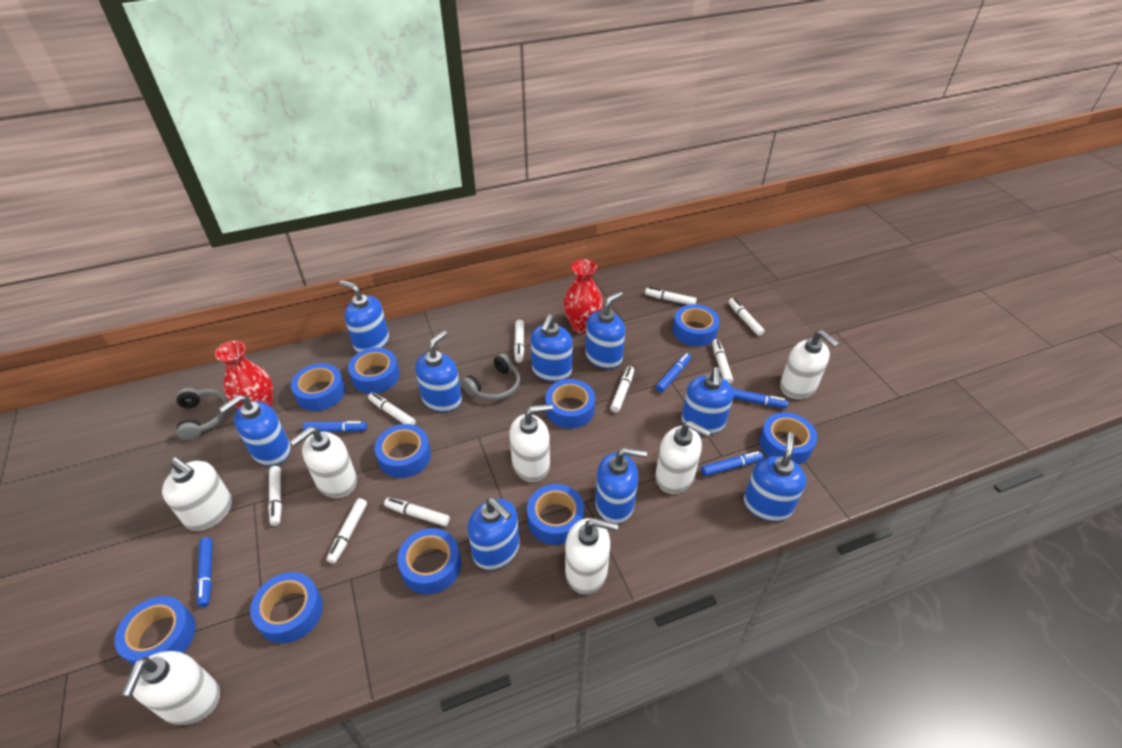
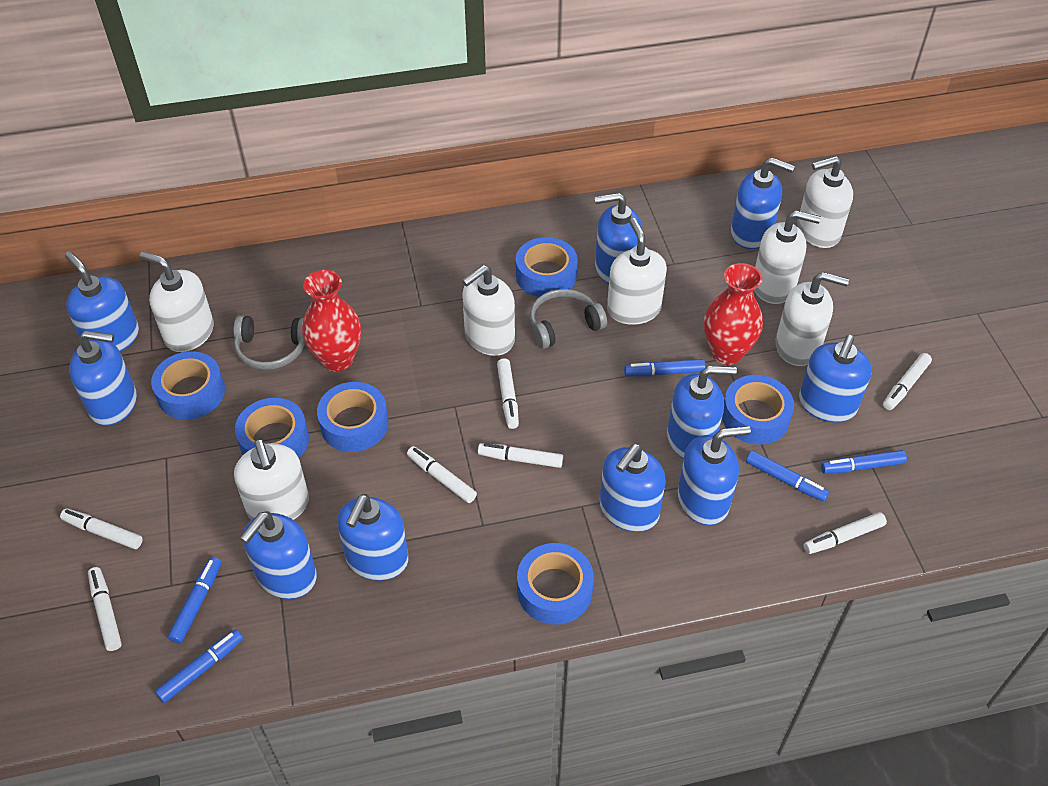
blue soap dispenser: 9 -> 10
blue tape: 10 -> 6
white marker: 9 -> 7

